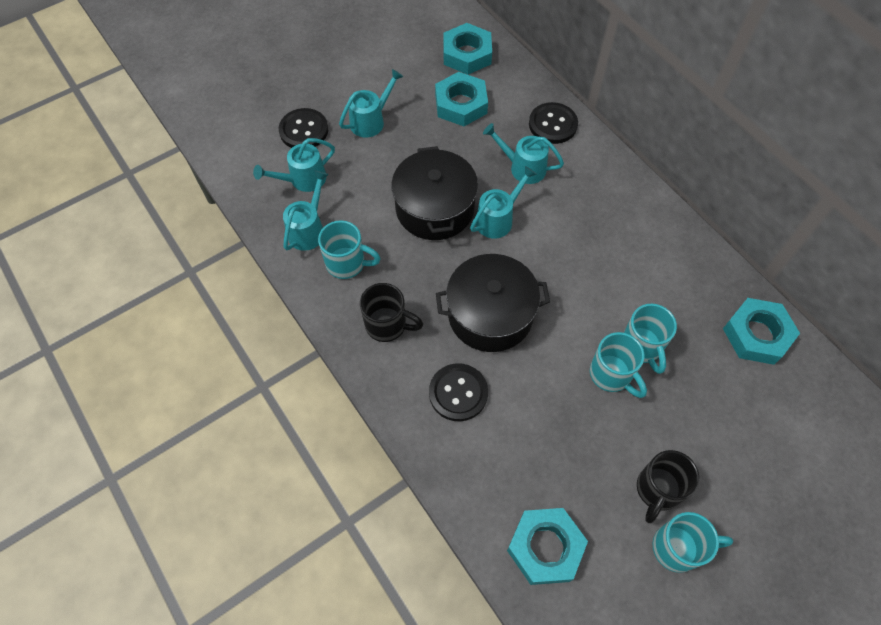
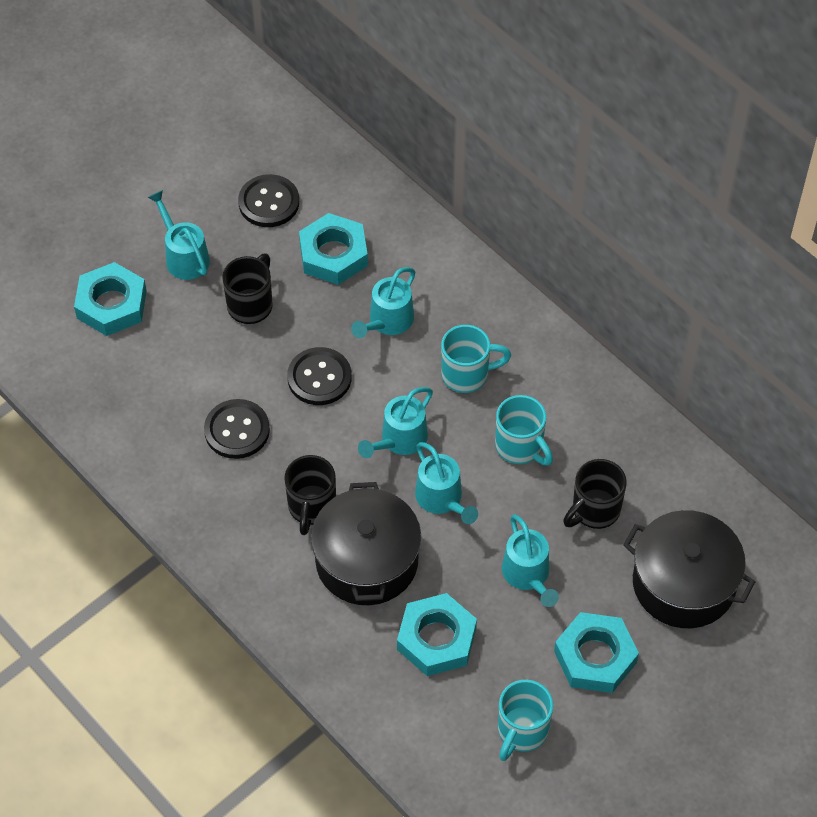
black mug: 2 -> 3
turquoise mug: 4 -> 3

